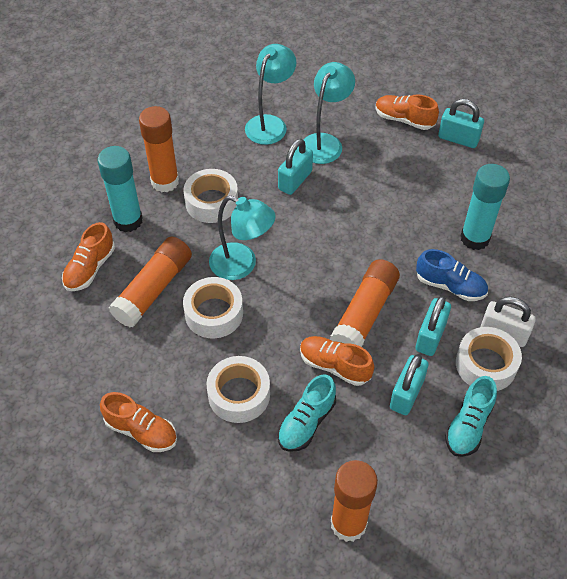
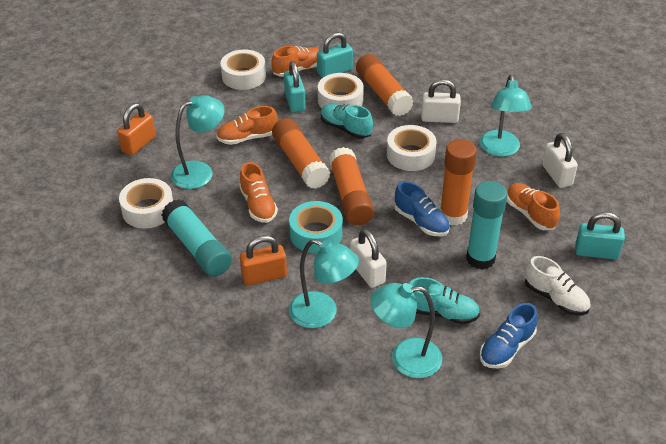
blue shoe: 1 -> 2
orange padlock: 0 -> 2
turquoise lamp: 3 -> 4
turquoise padlock: 4 -> 3
turquoise tape: 0 -> 1
white padlock: 1 -> 3
white shoe: 0 -> 1

